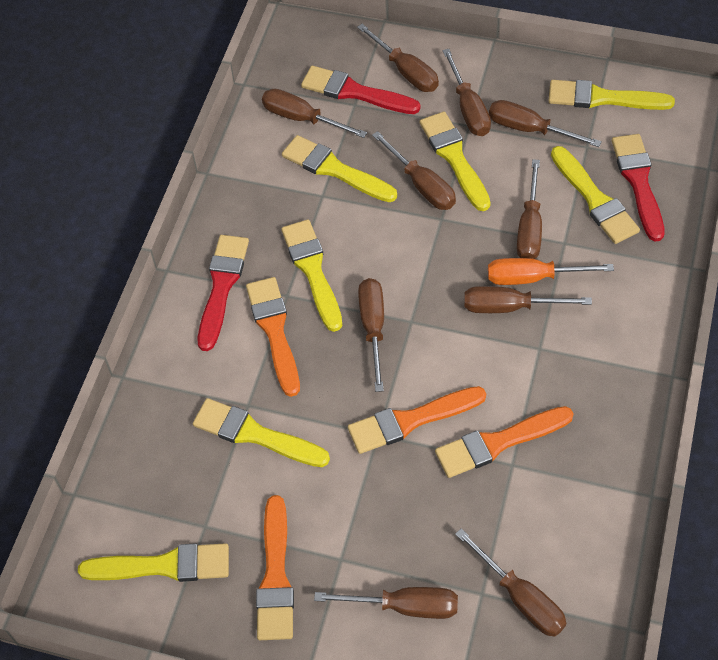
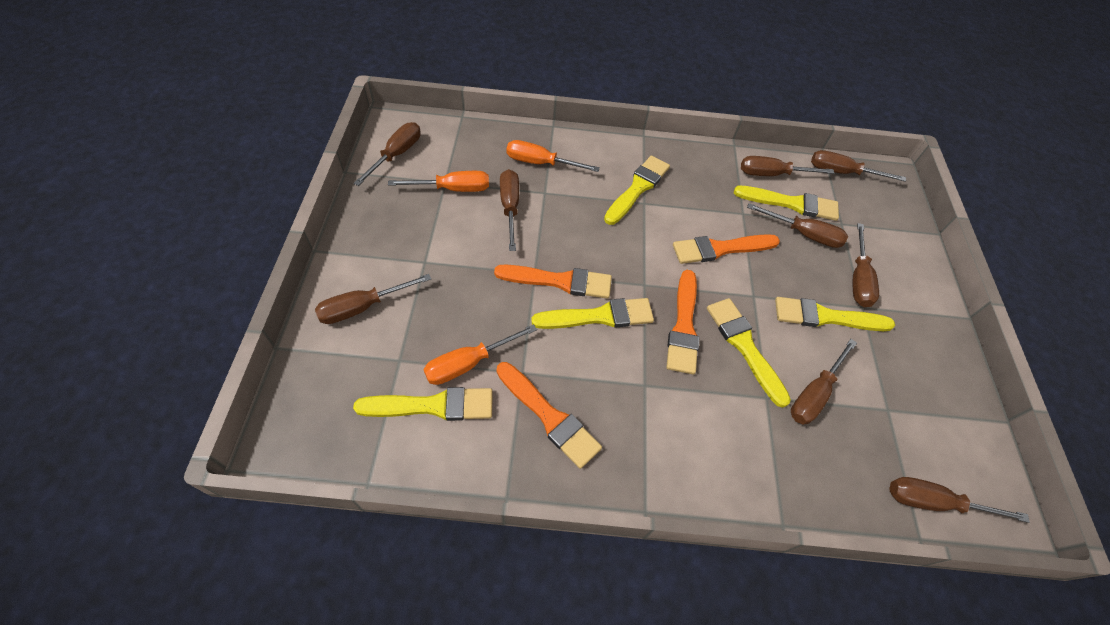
brown screwdriver: 10 -> 9
orange screwdriver: 1 -> 3
red brush: 3 -> 0
yellow brush: 7 -> 6

